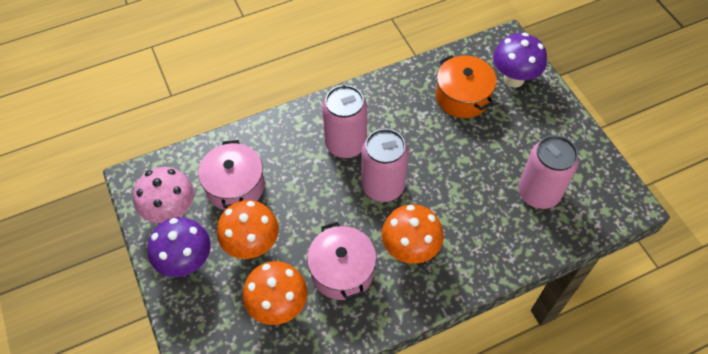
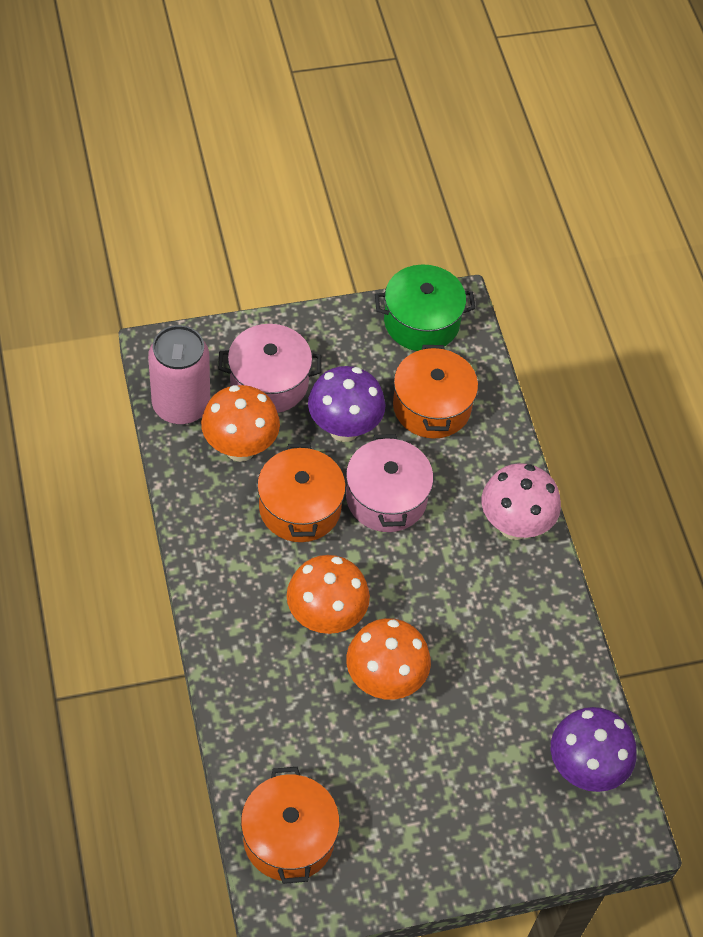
green pot: 0 -> 1
orange pot: 1 -> 3
pink can: 3 -> 1

